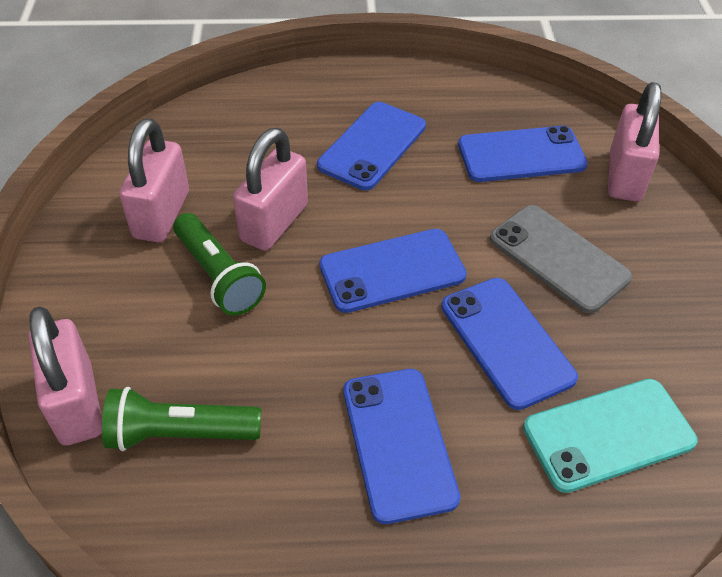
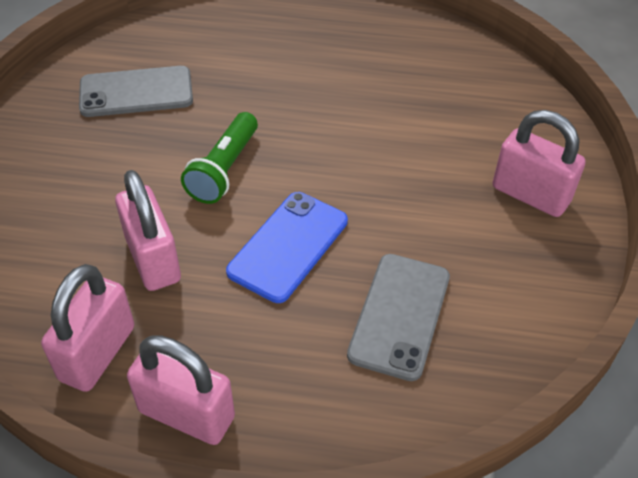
blue phone: 5 -> 1
green flashlight: 2 -> 1
grey phone: 1 -> 2
turquoise phone: 1 -> 0

